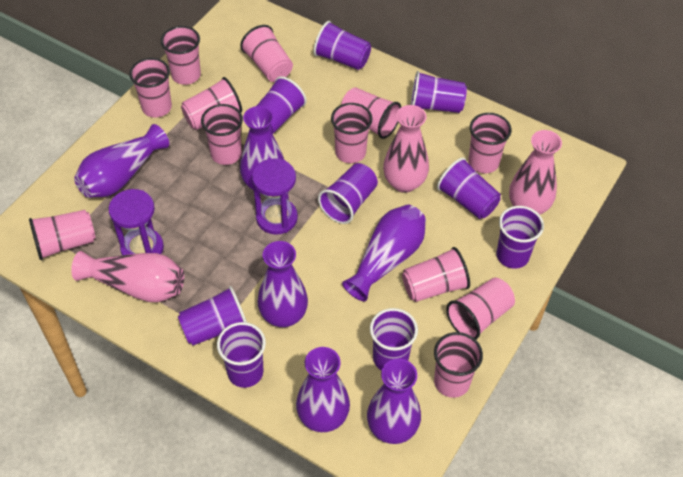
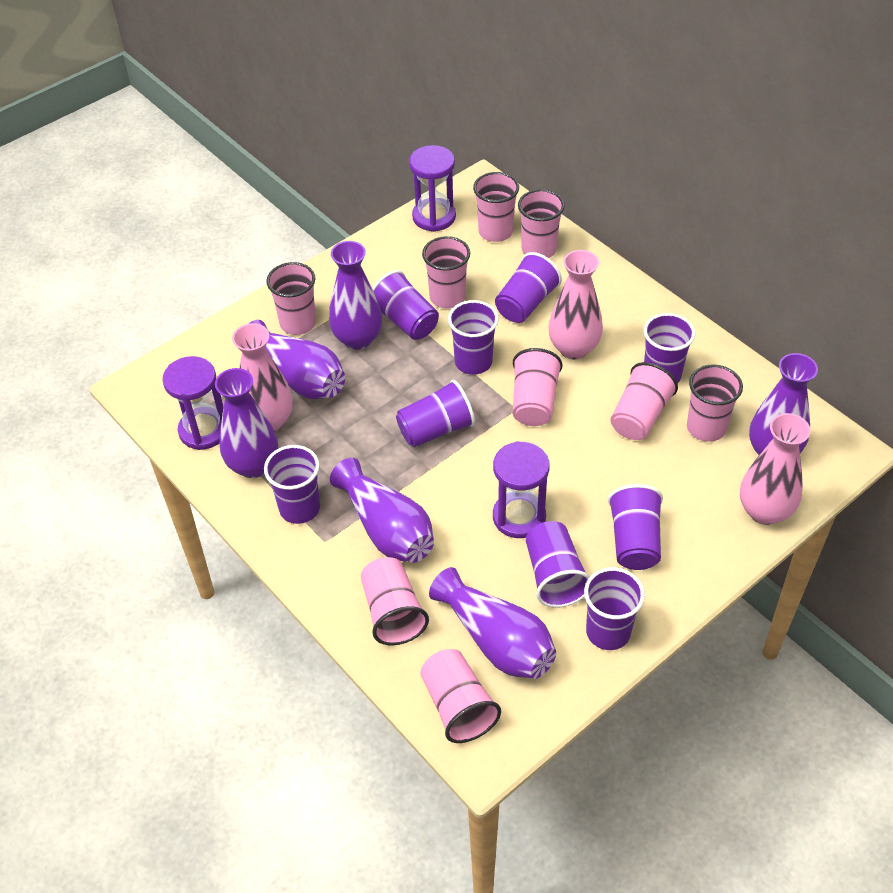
pink cup: 12 -> 9
purple hourglass: 2 -> 3

